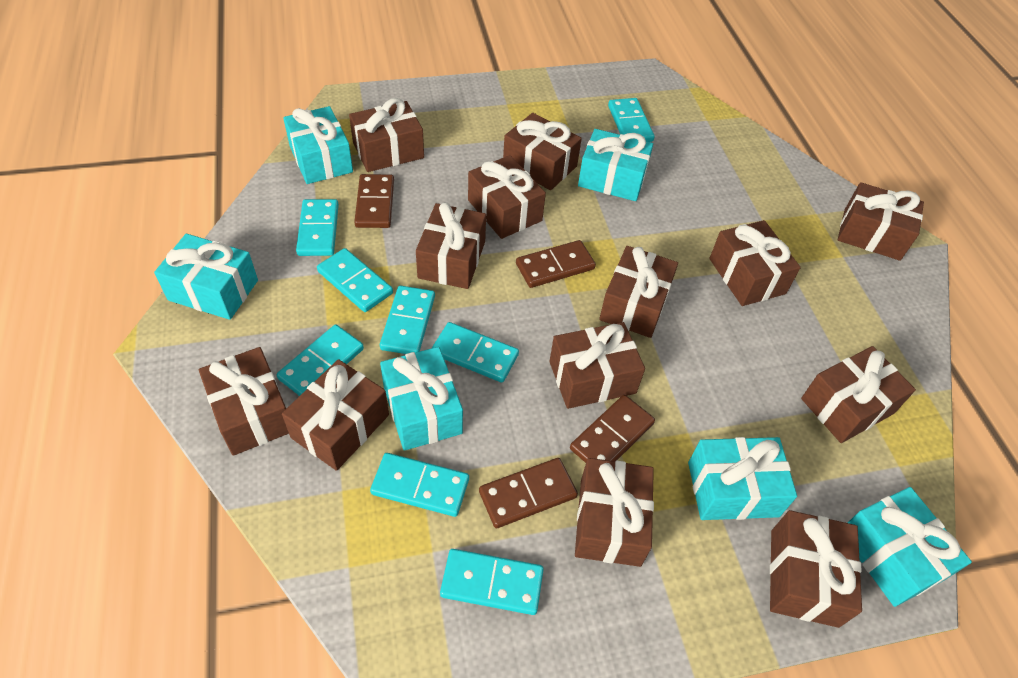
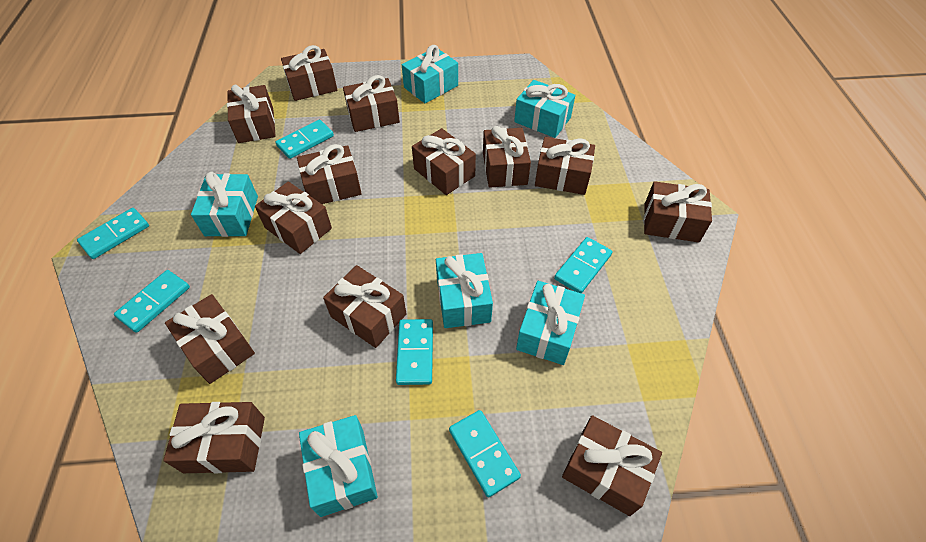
brown domino: 4 -> 0
turquoise domino: 8 -> 6

